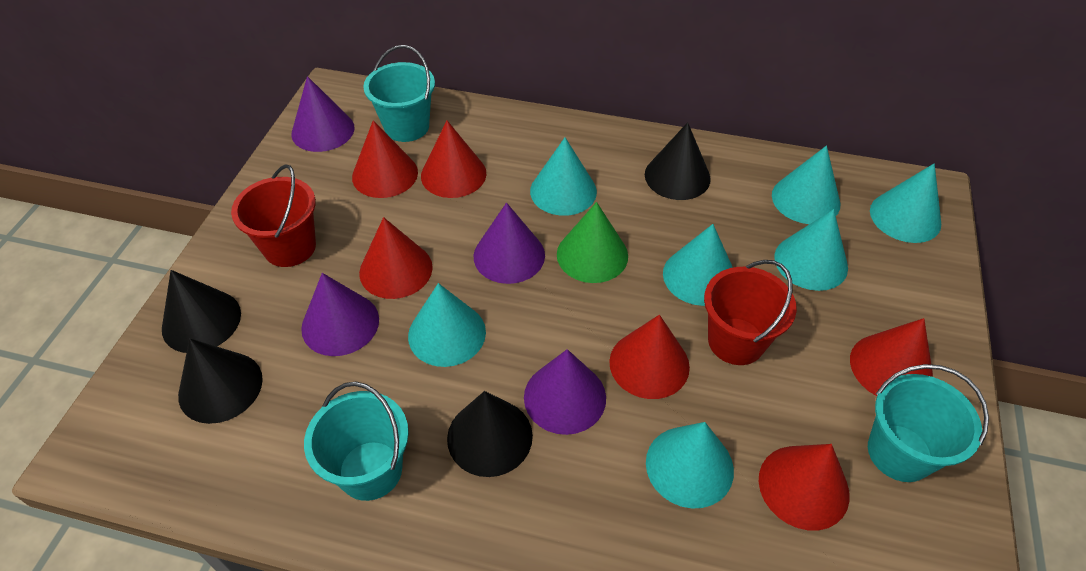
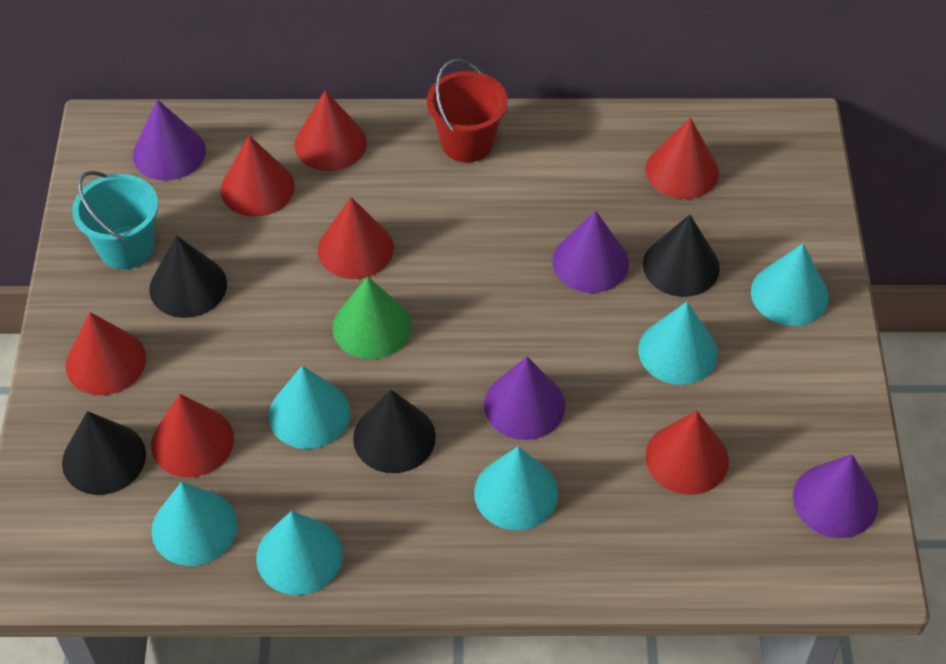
red bucket: 2 -> 1
red cone: 6 -> 7
turquoise bucket: 3 -> 1
turquoise cone: 7 -> 6

